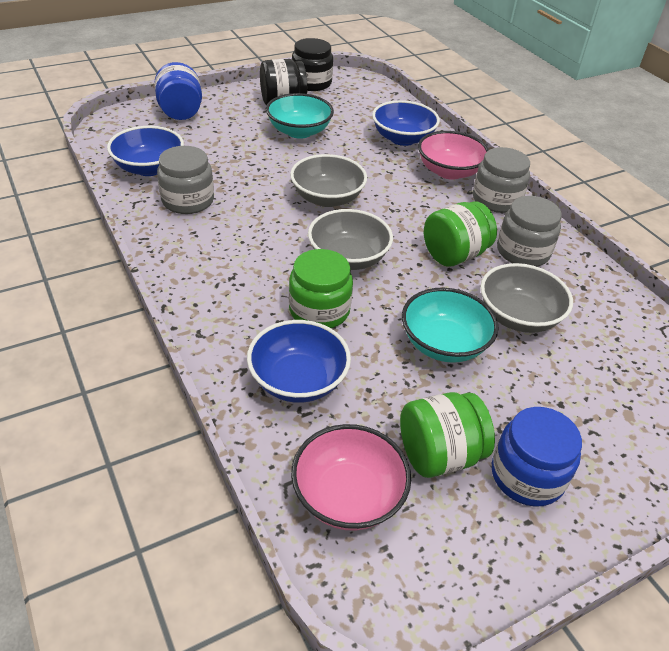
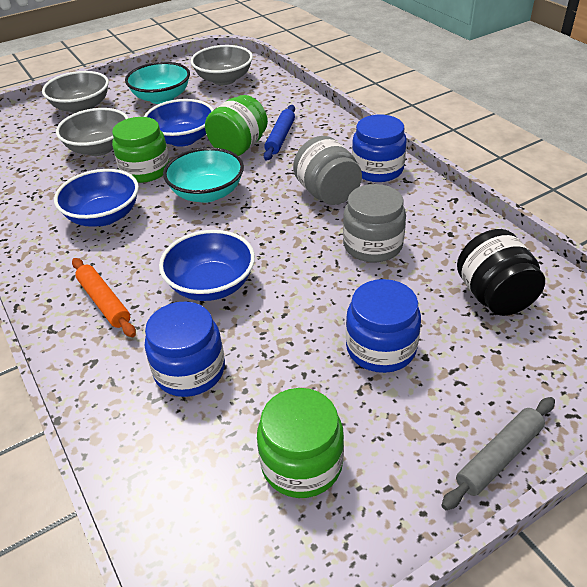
black jar: 2 -> 1
blue jar: 2 -> 3
blue rolling pin: 0 -> 1
grey jar: 3 -> 2
grey rolling pin: 0 -> 1
orange rolling pin: 0 -> 1
pink bowl: 2 -> 0

